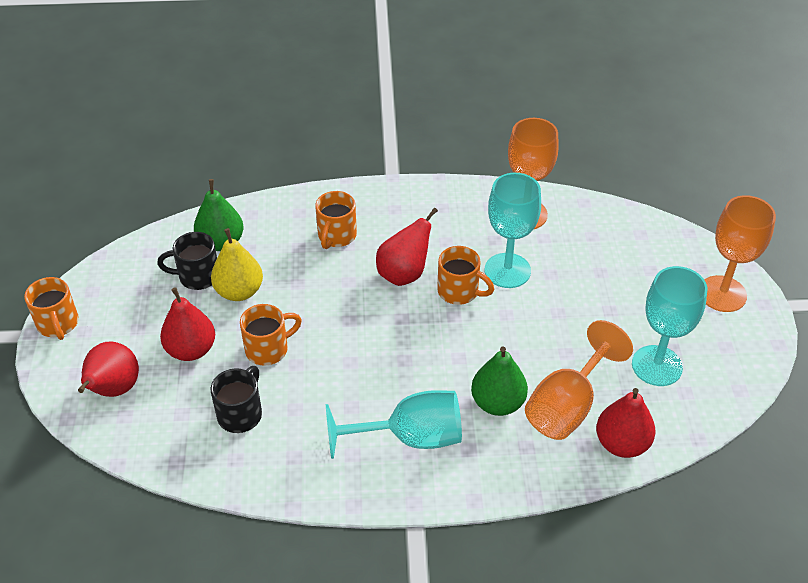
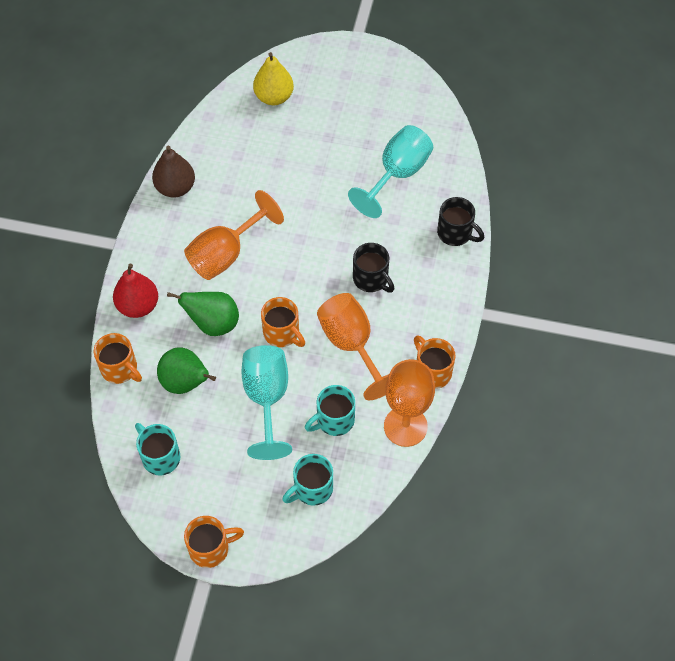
brown pear: 0 -> 1
red pear: 4 -> 1
turquoise goblet: 3 -> 2
turquoise mug: 0 -> 3

